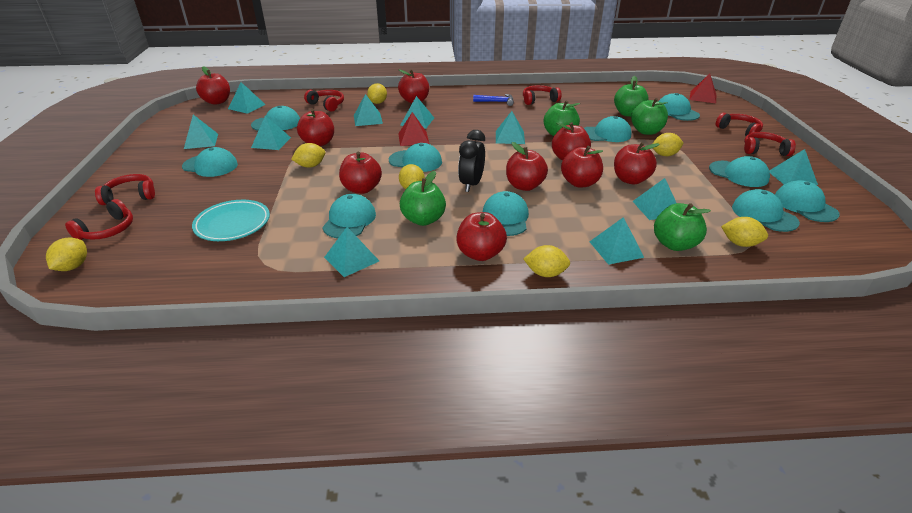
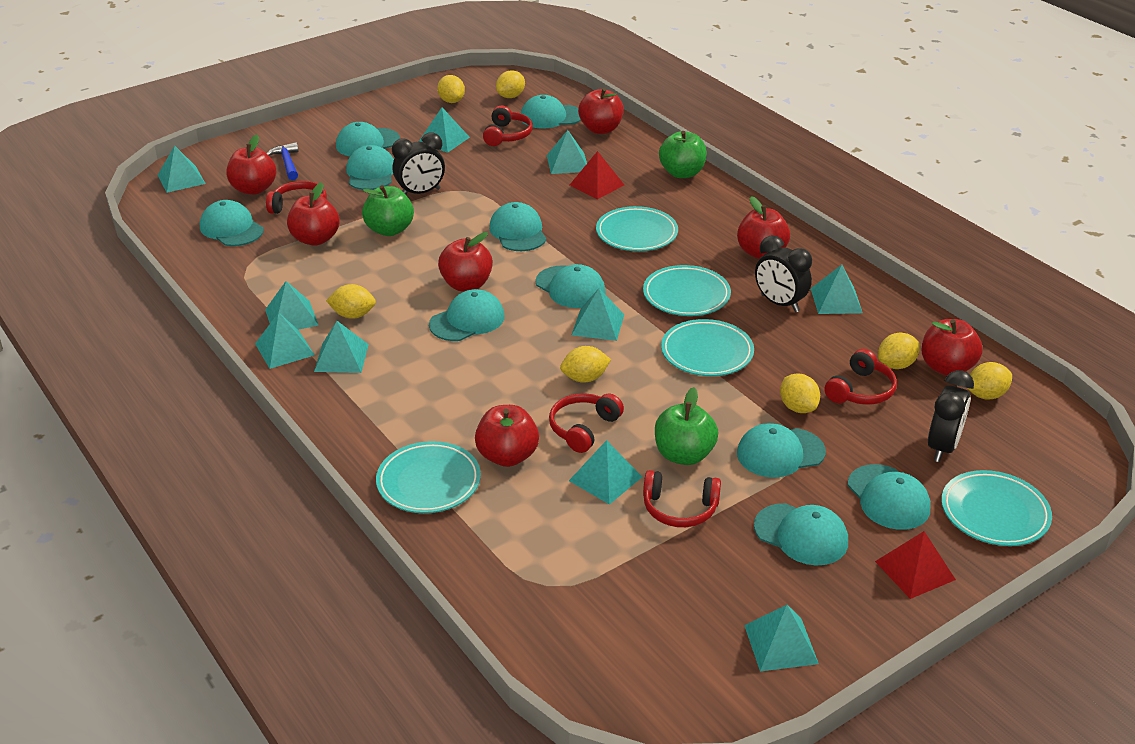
black clock: 1 -> 3
green apple: 5 -> 3
red apple: 9 -> 7
red headphones: 6 -> 5
turquoise plate: 1 -> 5

